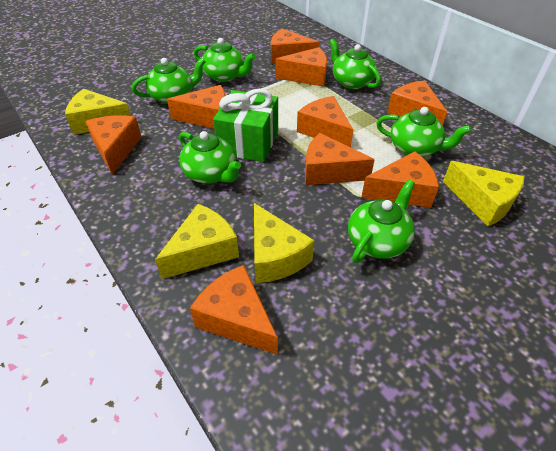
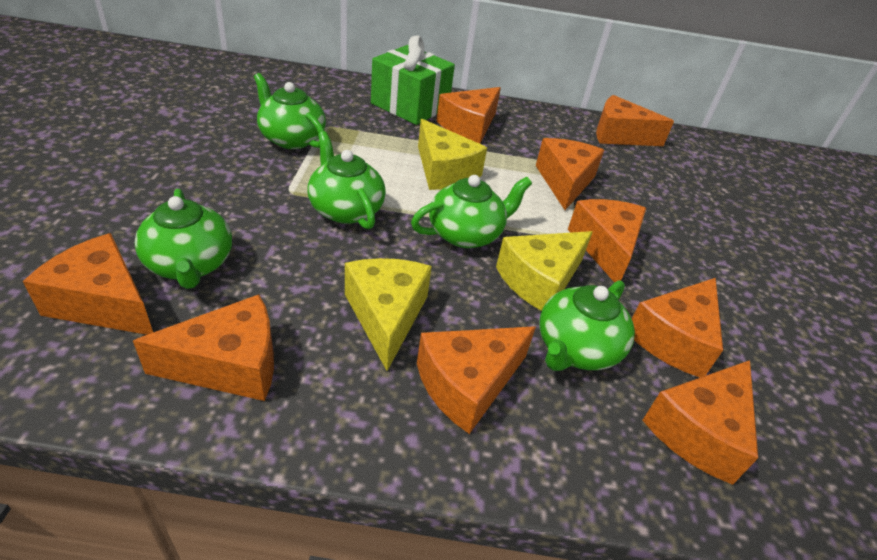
green teapot: 6 -> 5
yellow cheese: 4 -> 3

